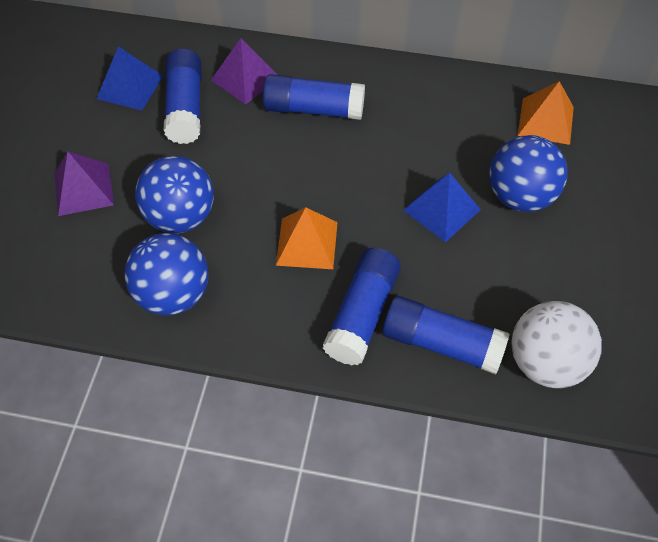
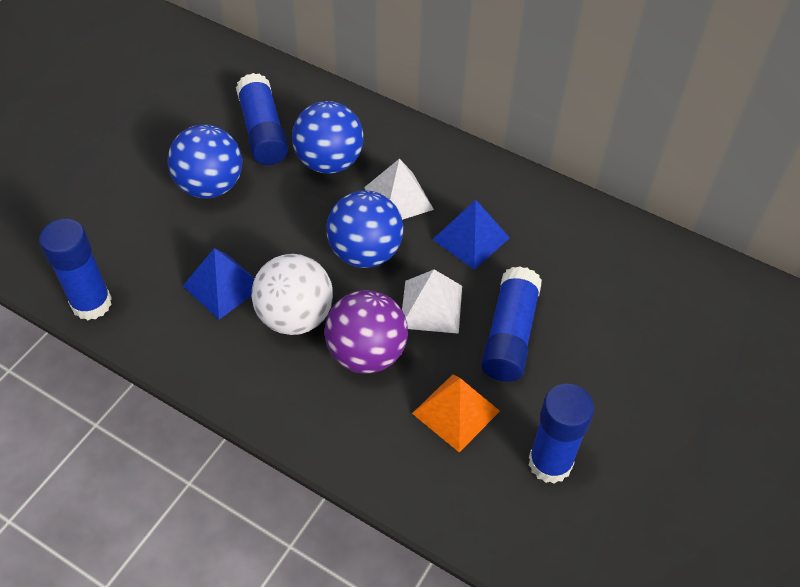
orange pyramid: 2 -> 1
purple ball: 0 -> 1
purple pyramid: 2 -> 0
white pyramid: 0 -> 2

